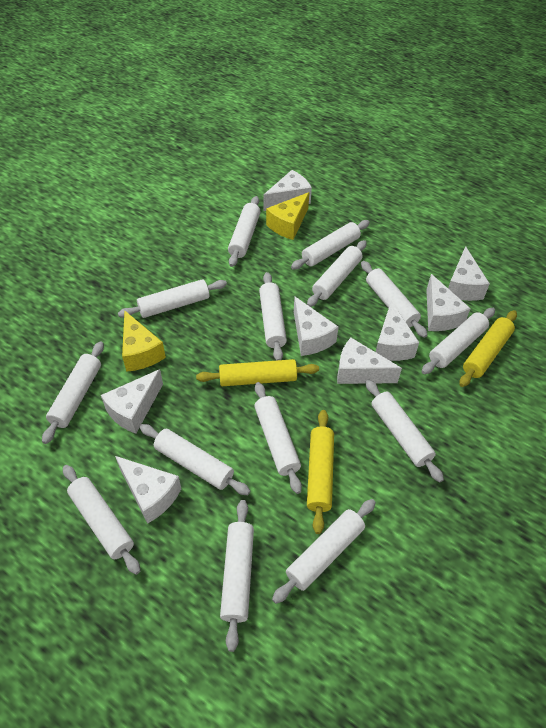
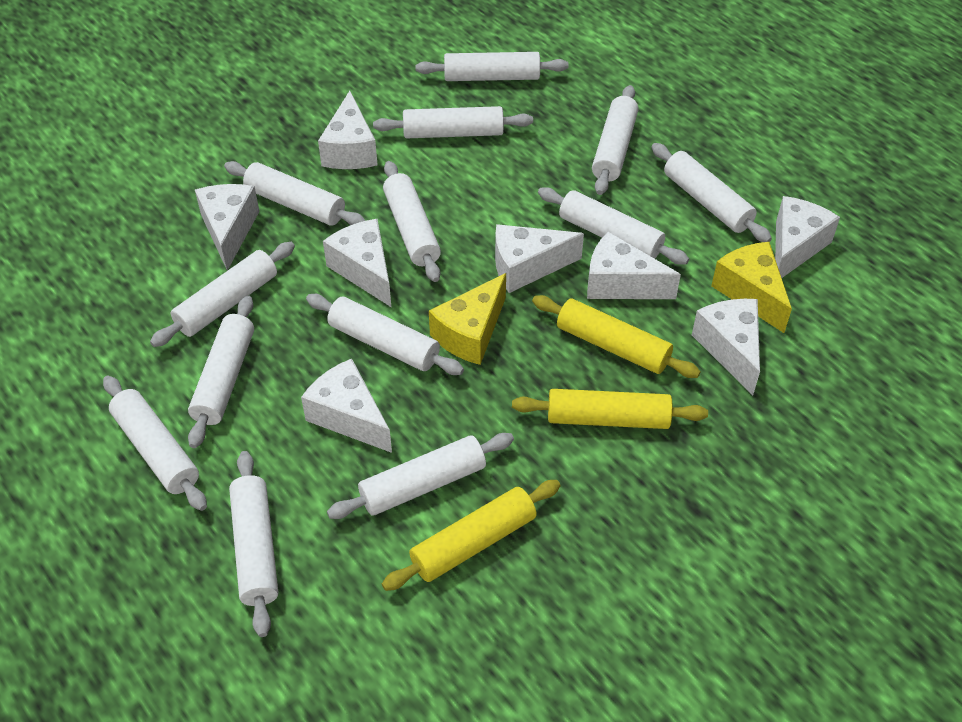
white rolling pin: 14 -> 13

